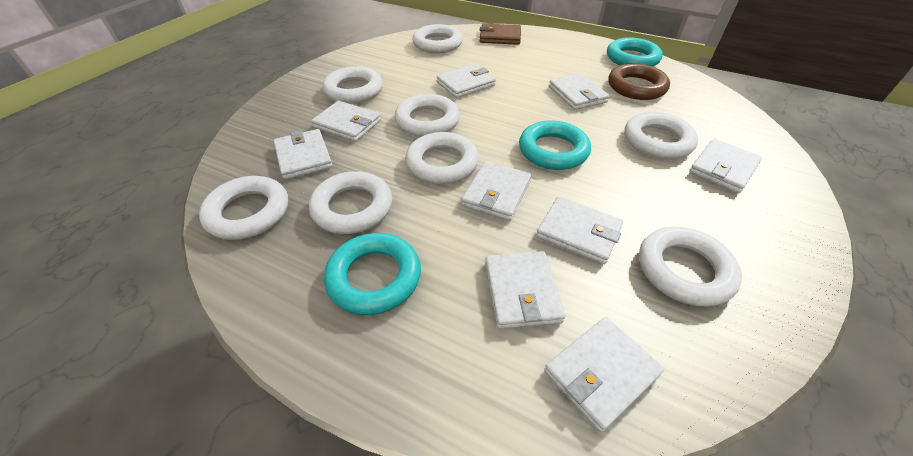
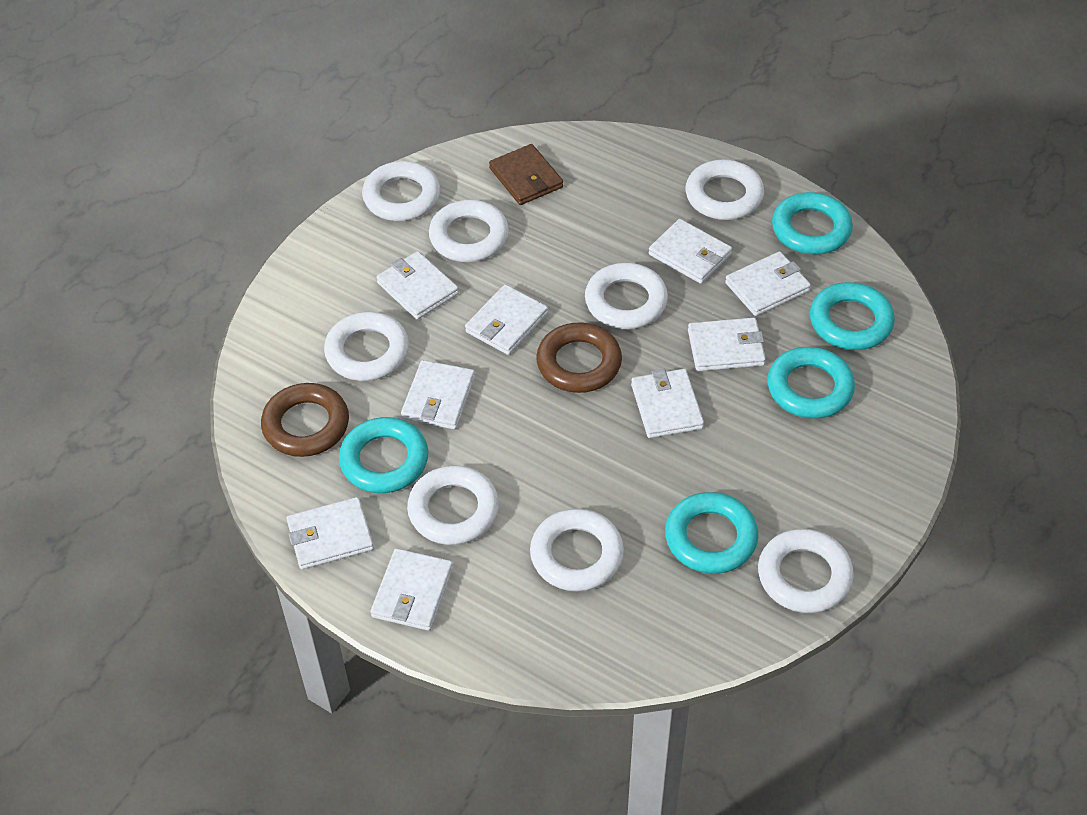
brown ring: 1 -> 2
turquoise ring: 3 -> 5

